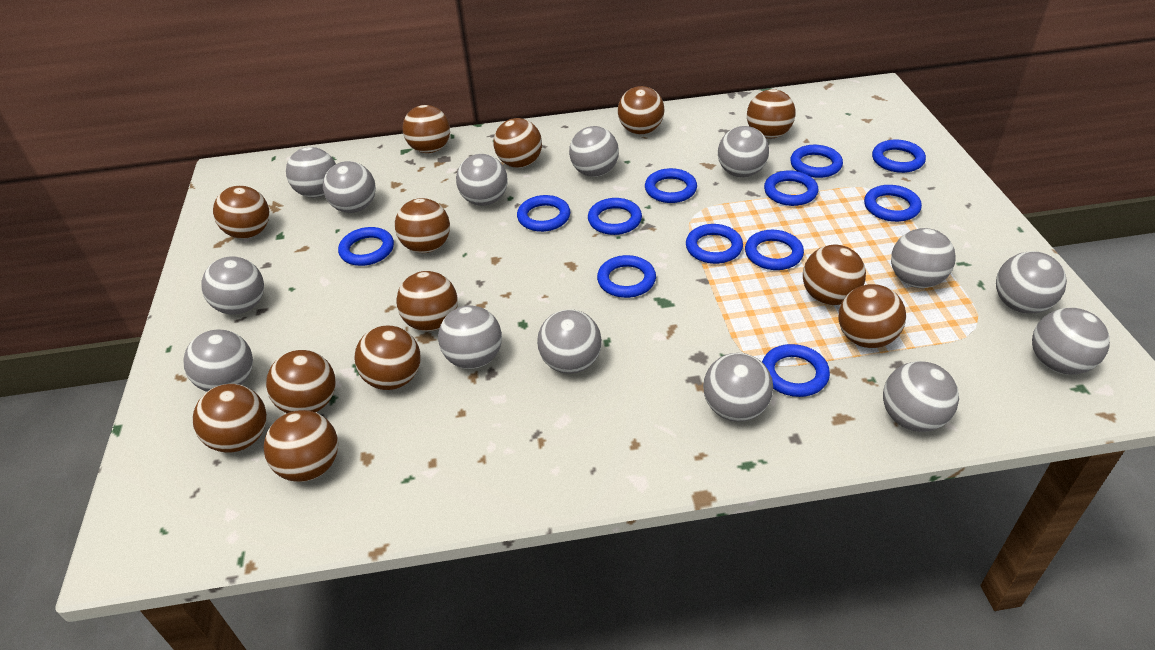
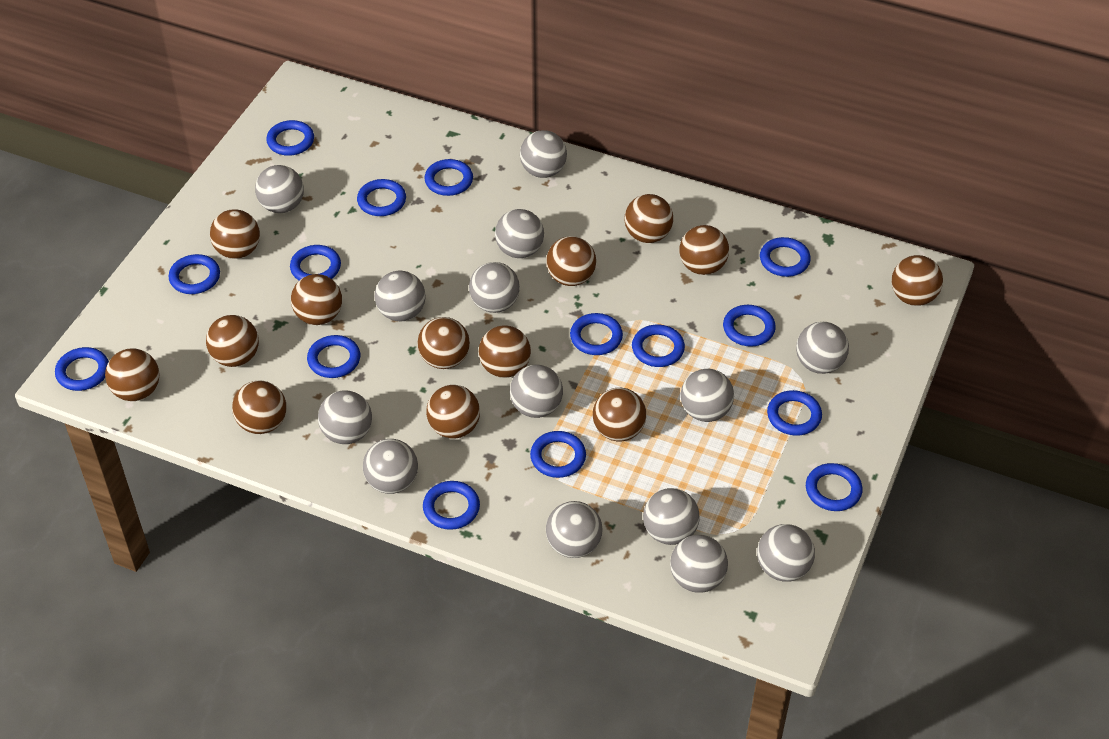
blue ring: 12 -> 15

